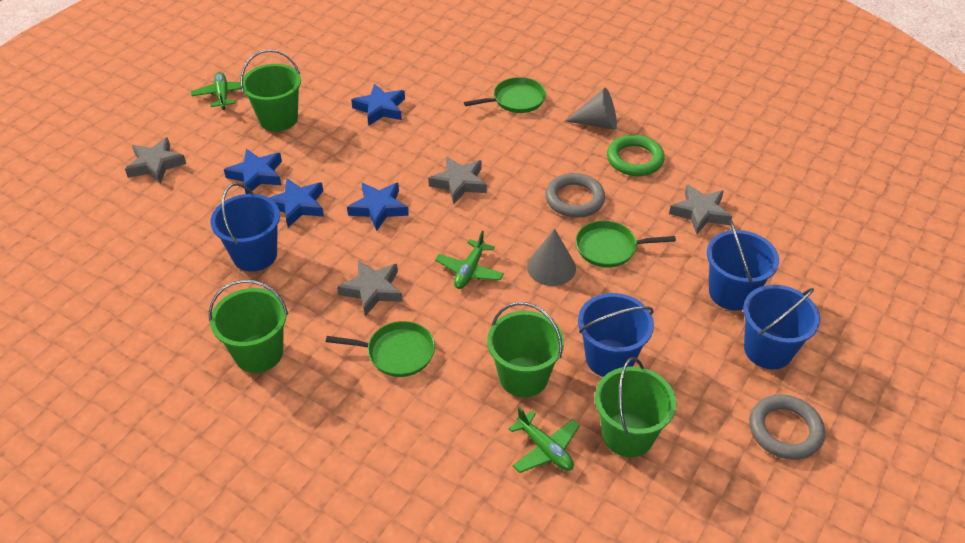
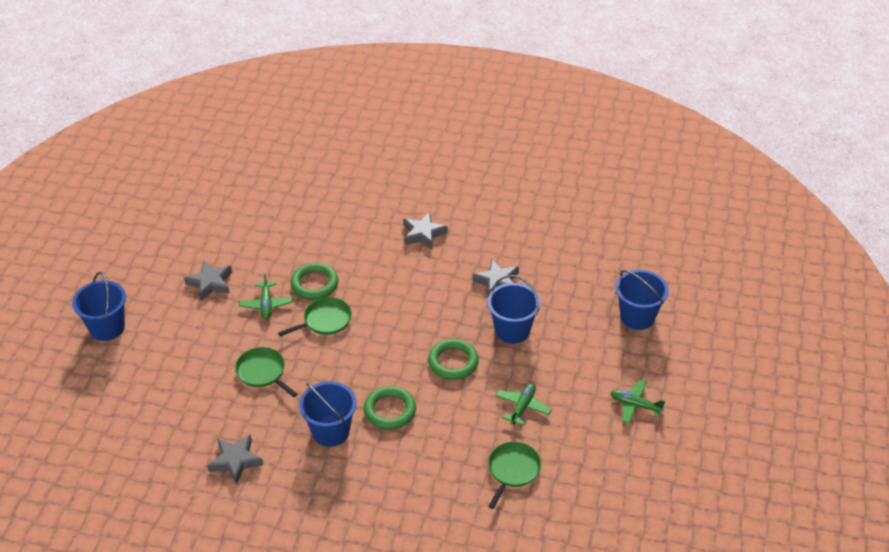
blue star: 4 -> 0
green bucket: 4 -> 0
green ring: 1 -> 3
grey cone: 2 -> 0
grey ring: 2 -> 0

